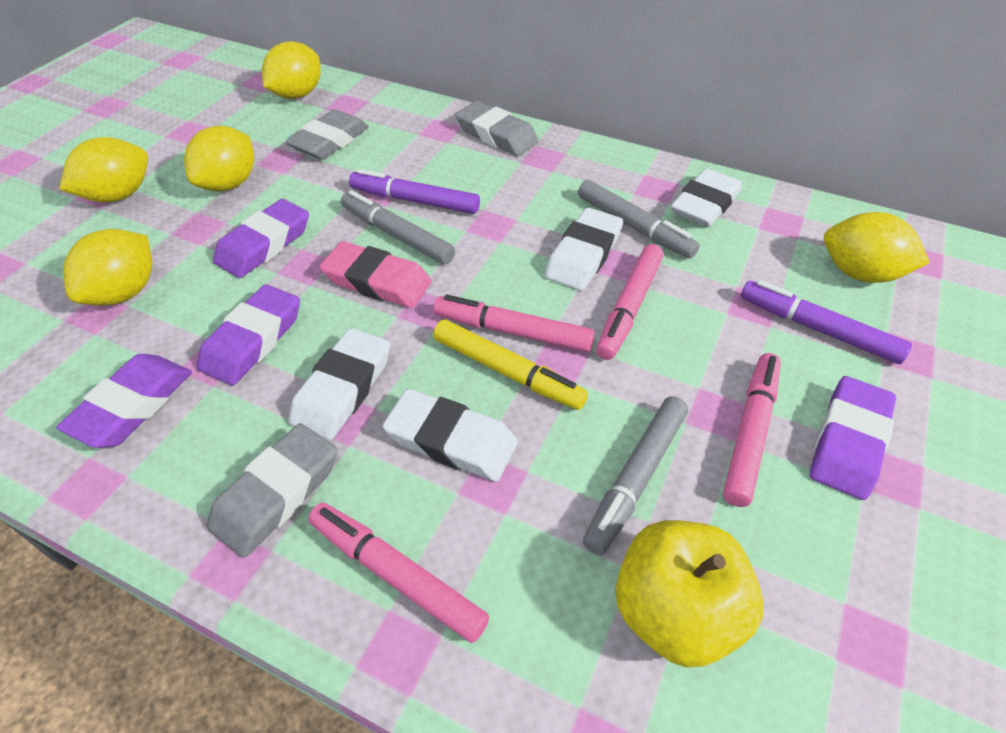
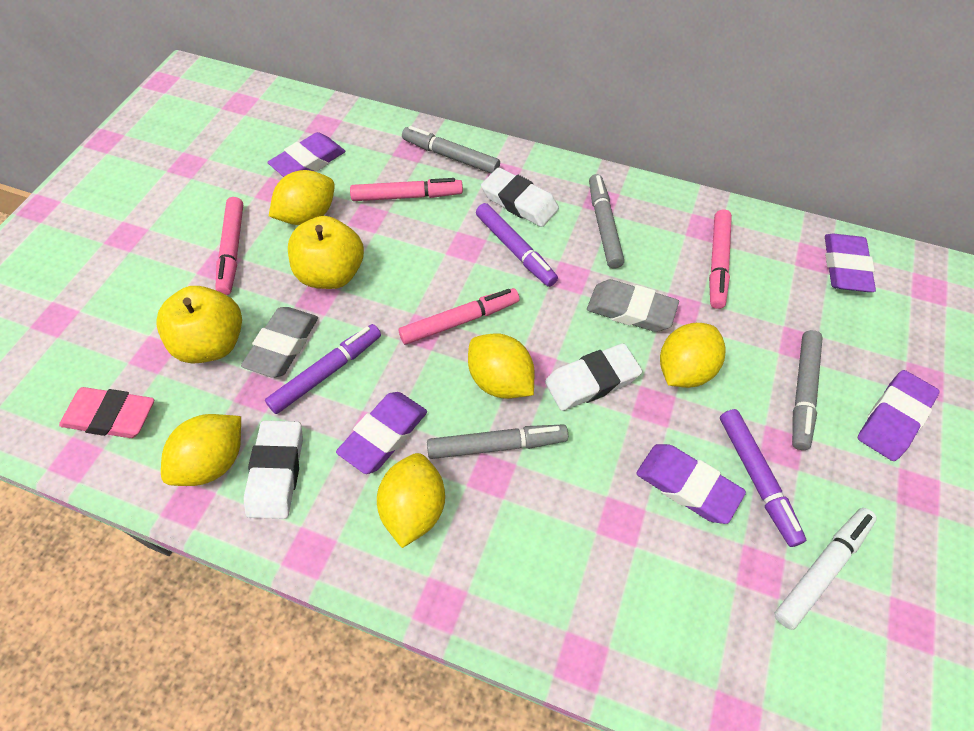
grey eraser: 3 -> 2
grey marker: 3 -> 4
purple eraser: 4 -> 5
purple marker: 2 -> 3
white eraser: 4 -> 3
white marker: 0 -> 1
yellow apple: 1 -> 2
yellow marker: 1 -> 0

